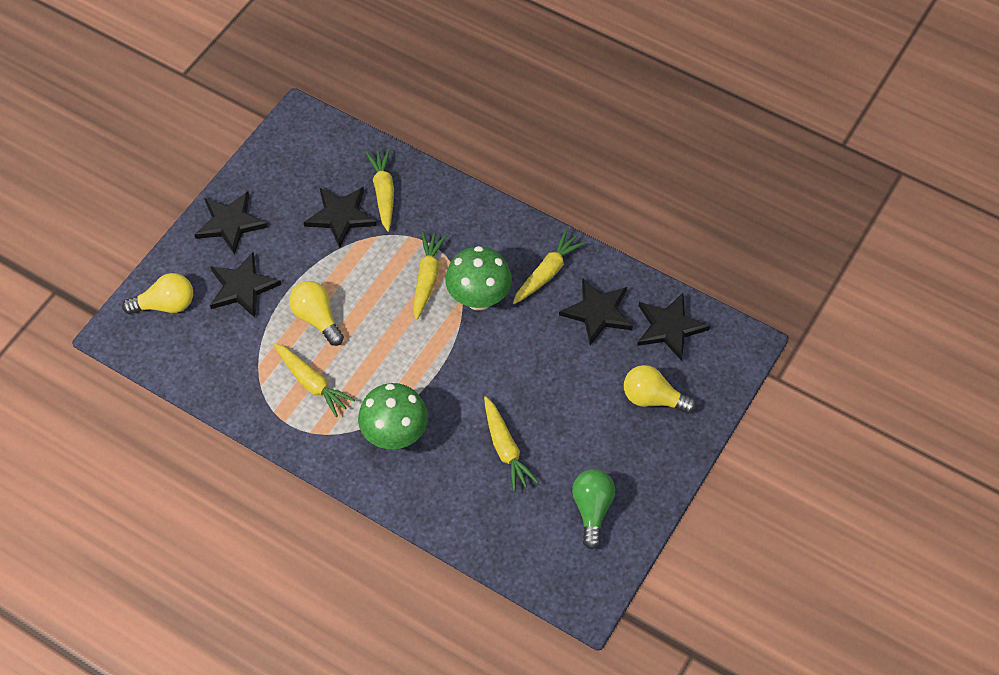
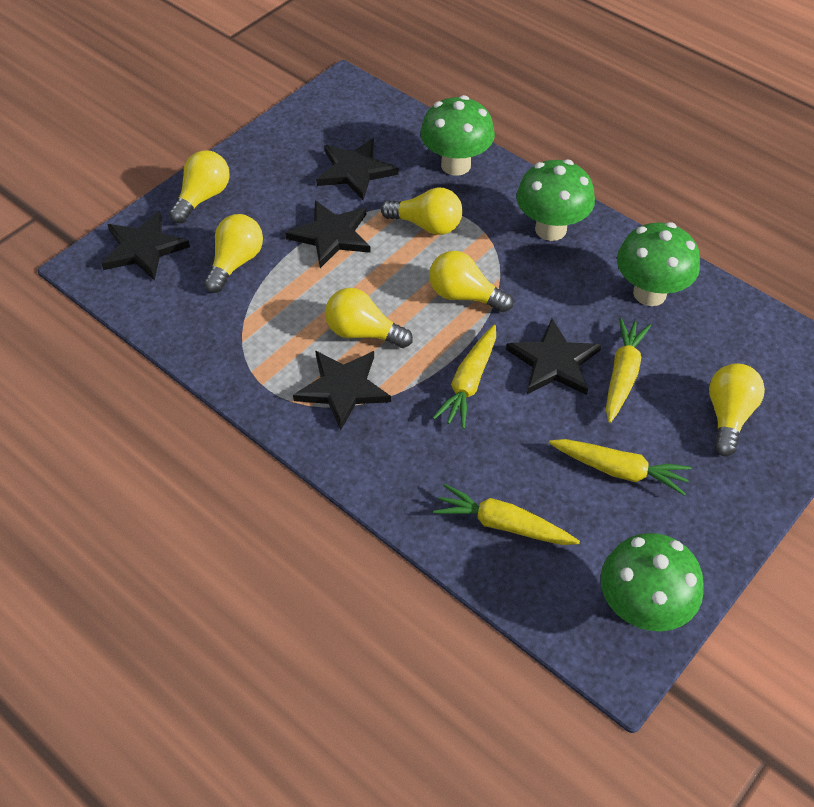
green light bulb: 1 -> 0
green mushroom: 2 -> 4
yellow carrot: 5 -> 4
yellow light bulb: 3 -> 6

